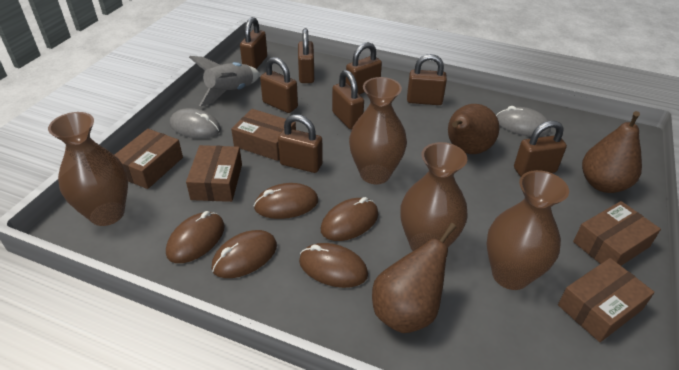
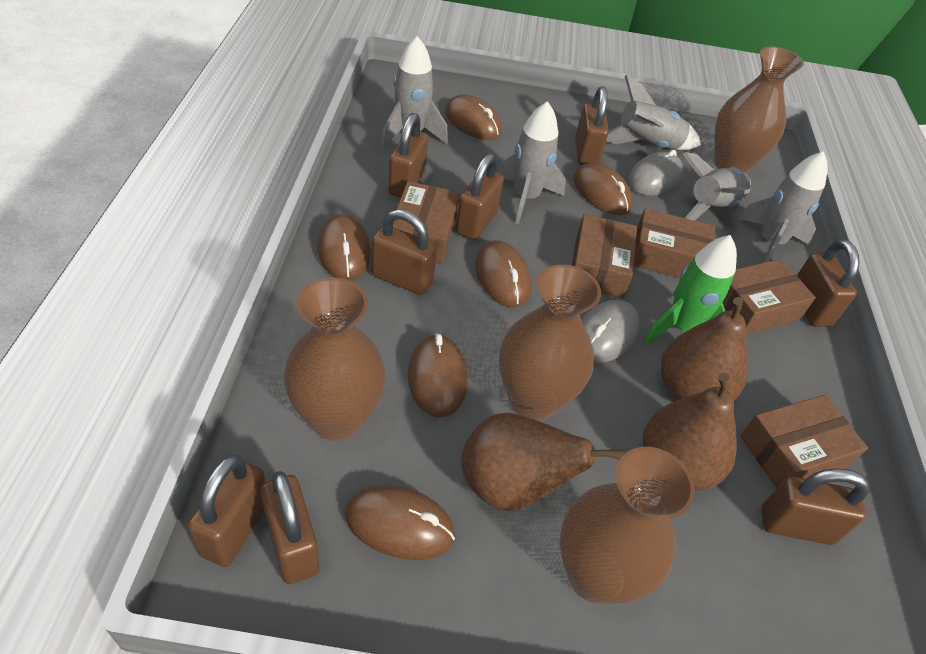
brown mouse: 5 -> 6
green rocket: 0 -> 1
grey rocket: 1 -> 5

